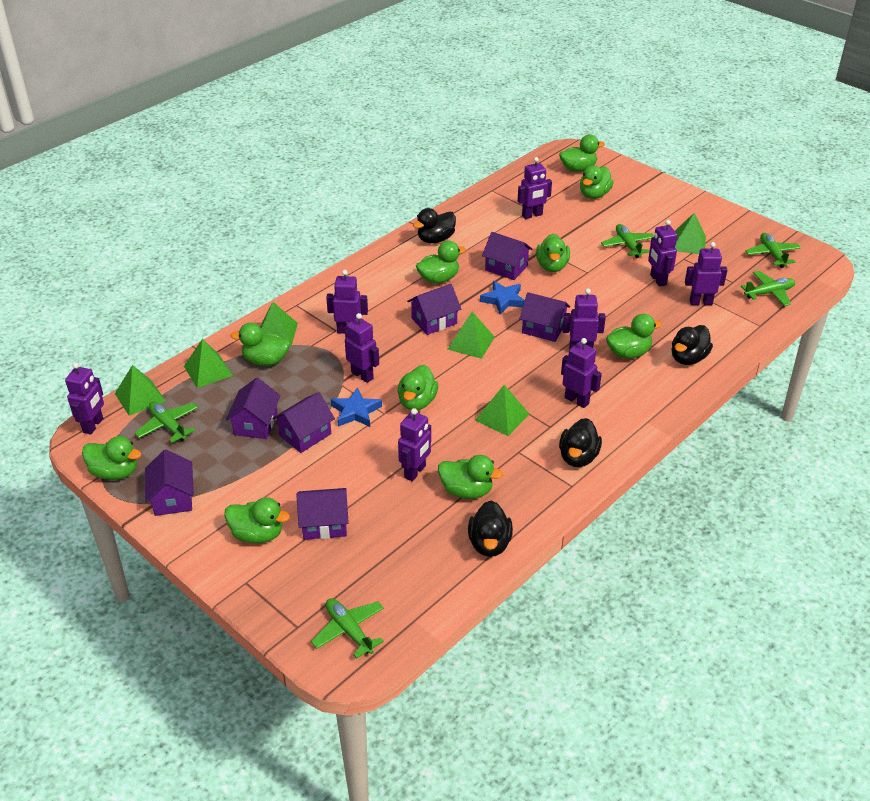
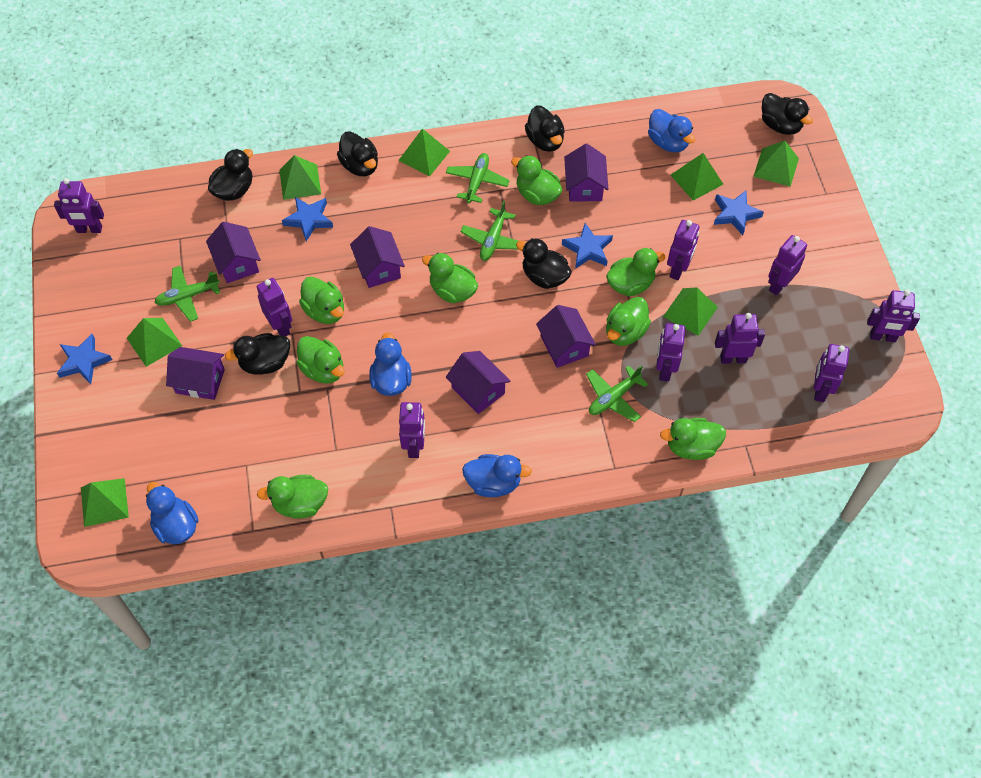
black duck: 4 -> 6
blue duck: 0 -> 4
blue star: 2 -> 4
green duck: 10 -> 8
green plane: 5 -> 4
green pyramid: 6 -> 7
purple house: 7 -> 6

